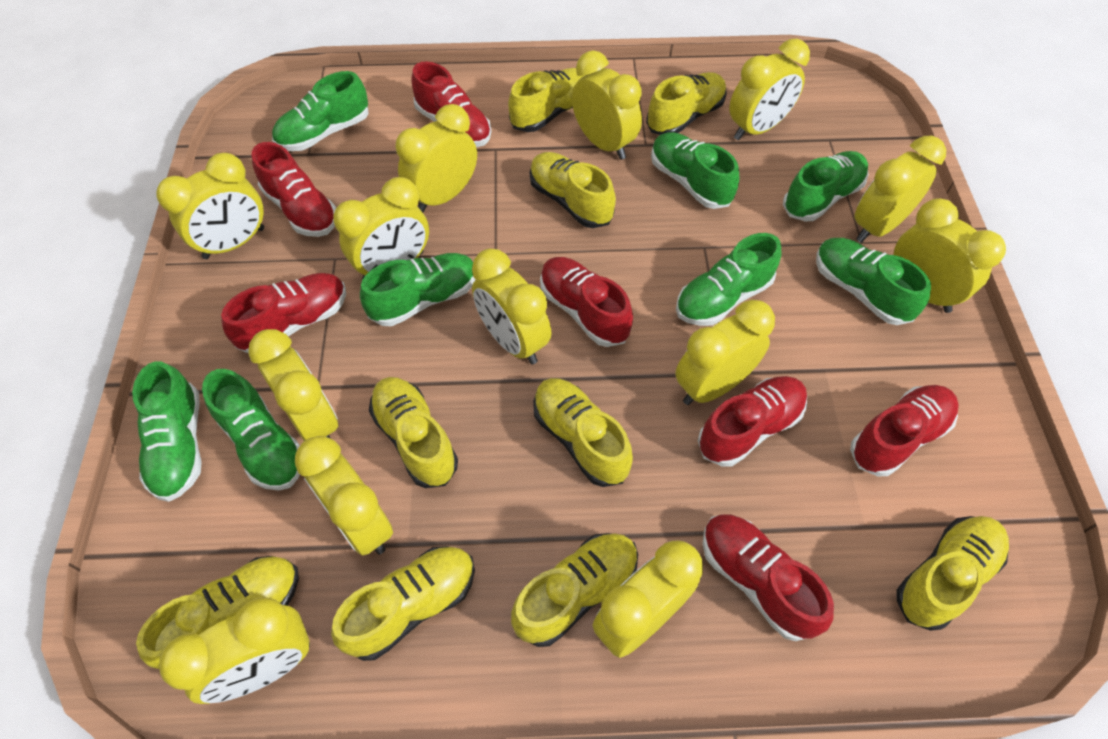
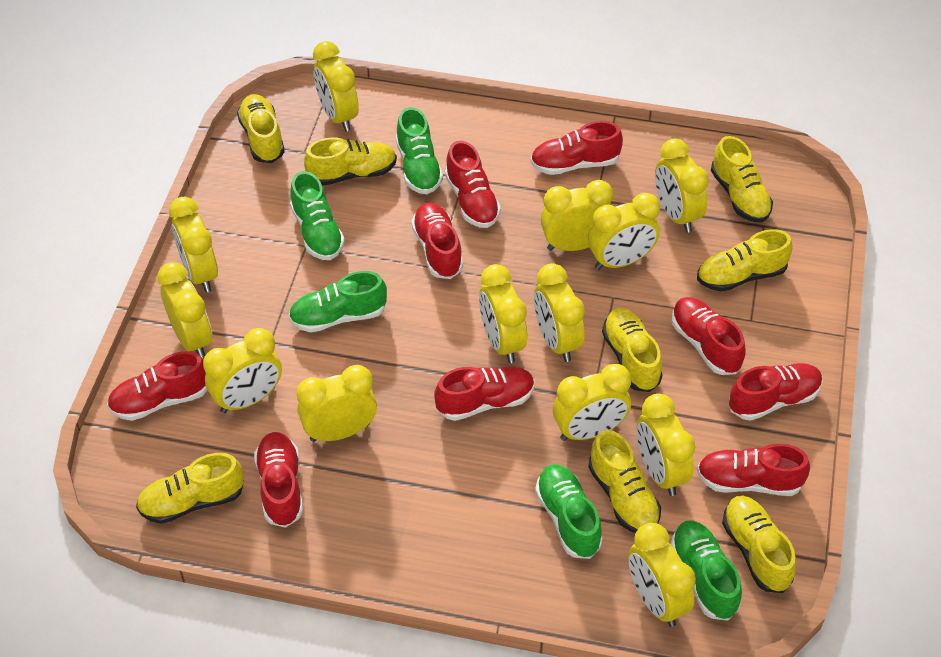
green shoe: 8 -> 5
red shoe: 7 -> 9
yellow shoe: 9 -> 8

